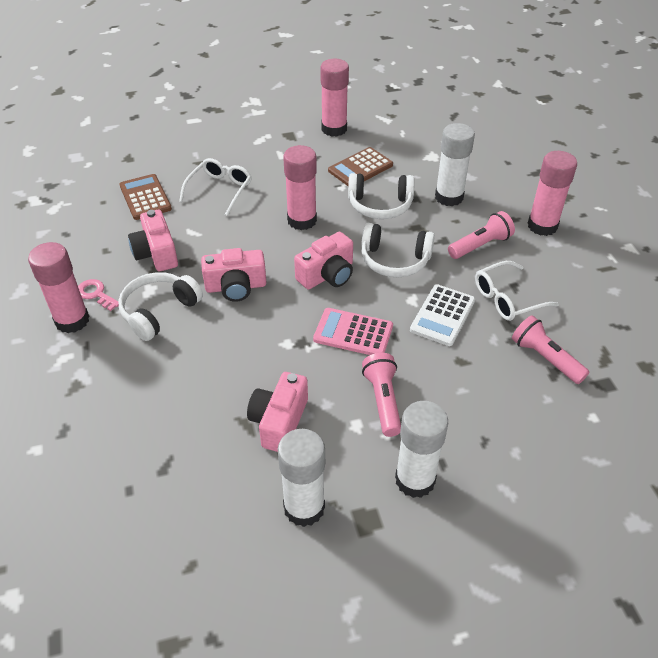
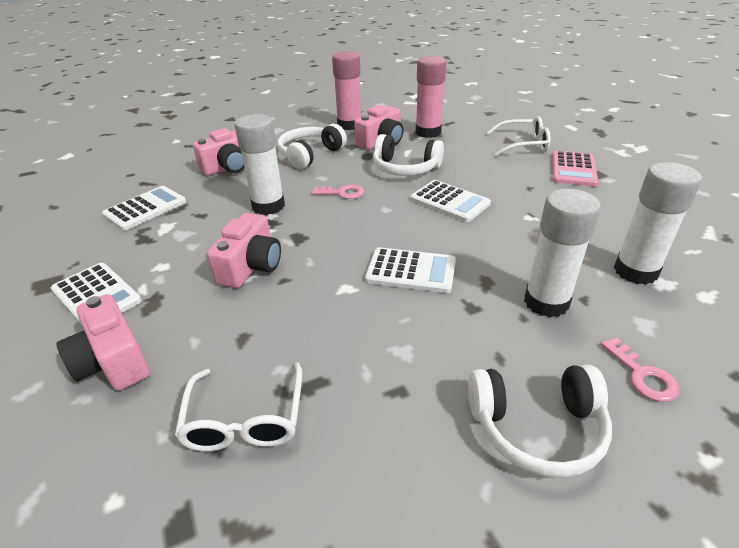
brown calculator: 2 -> 0
pink flashlight: 3 -> 0
pink glue stick: 4 -> 2
pink key: 1 -> 2
white calculator: 1 -> 4

